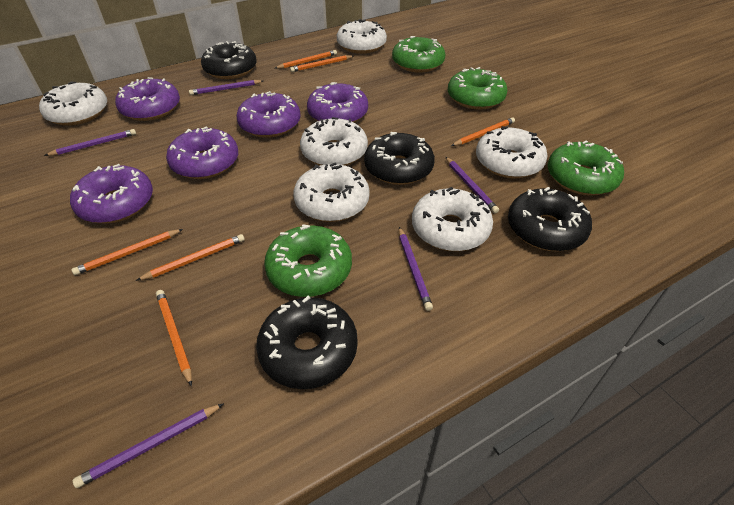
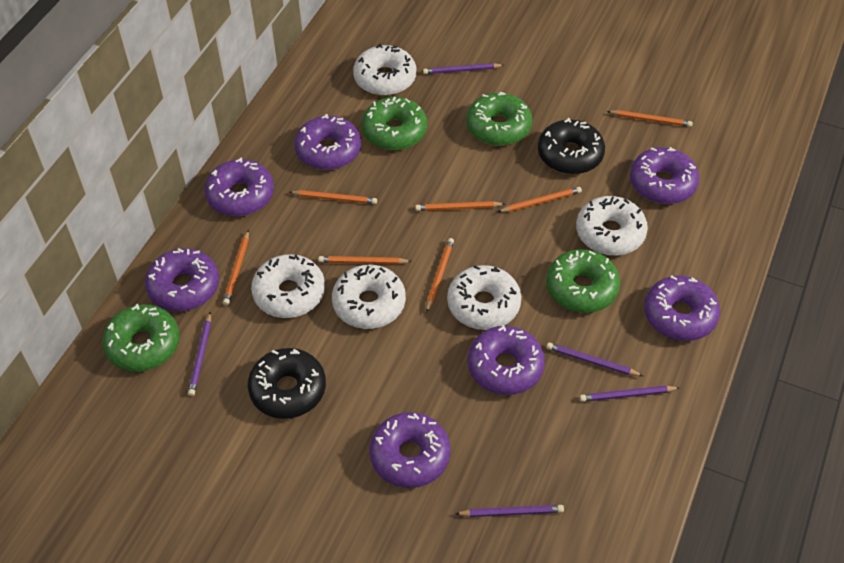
black donut: 4 -> 2
orange pencil: 6 -> 7
purple donut: 5 -> 7
white donut: 6 -> 5

